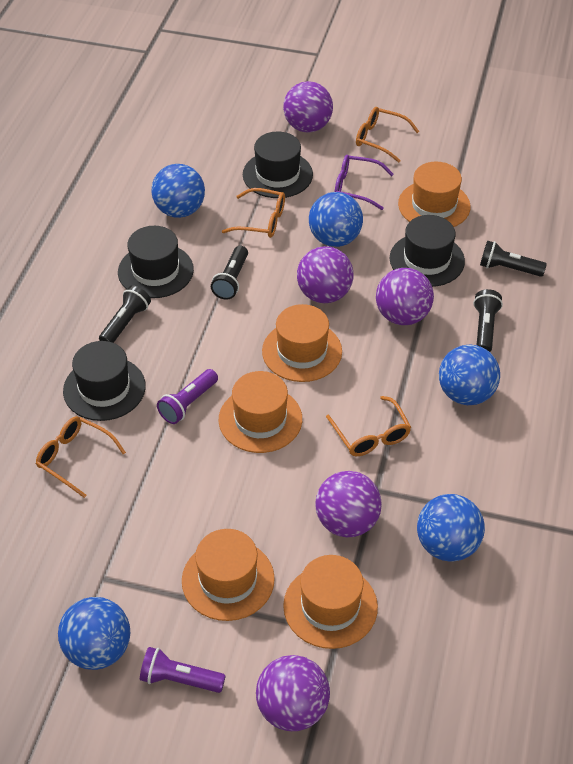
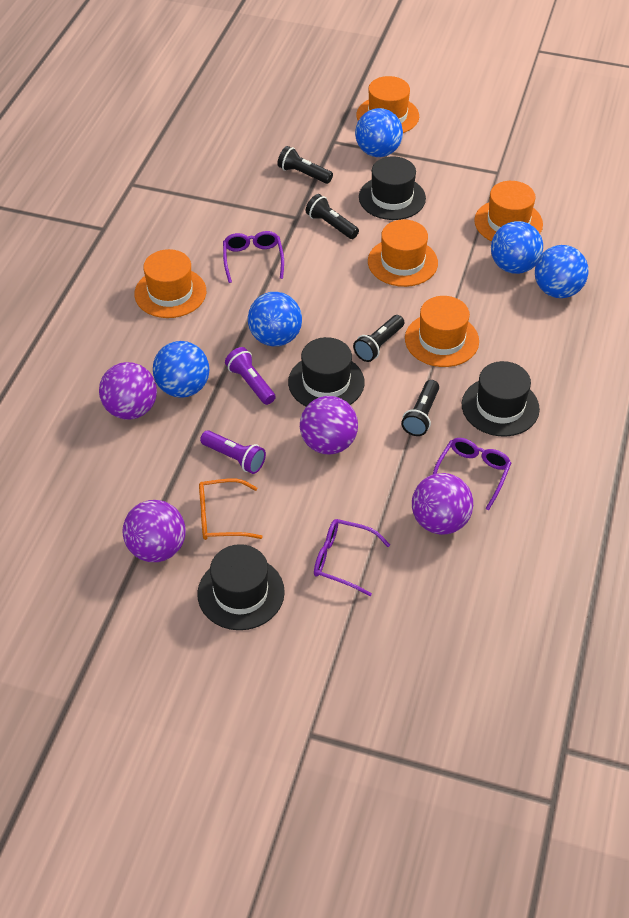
orange glasses: 4 -> 1
purple ball: 5 -> 4
purple glasses: 1 -> 3

